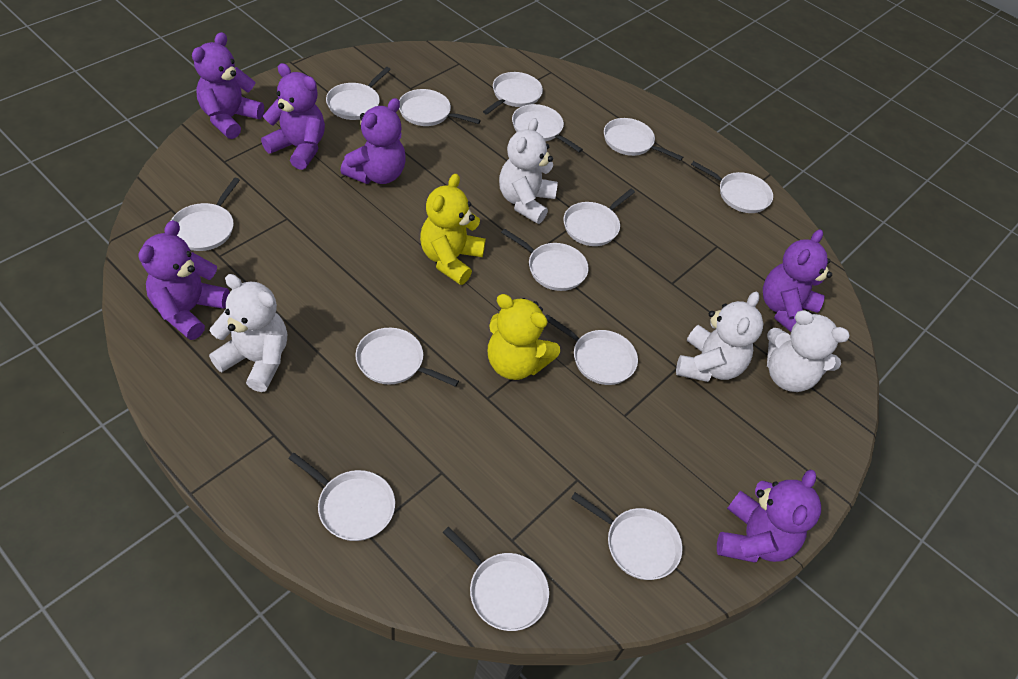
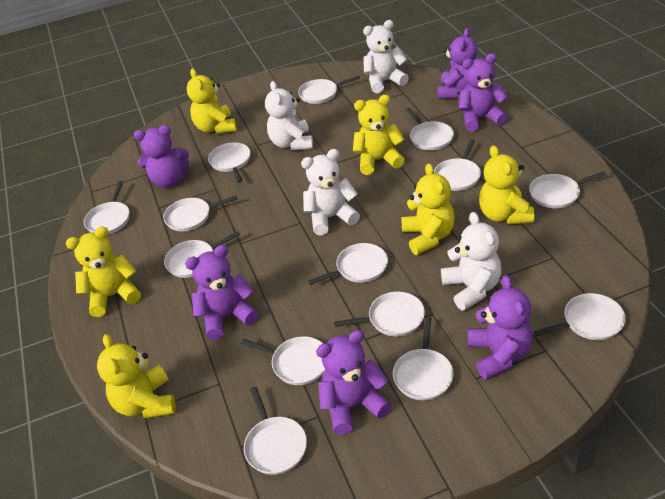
yellow teddy bear: 2 -> 6

